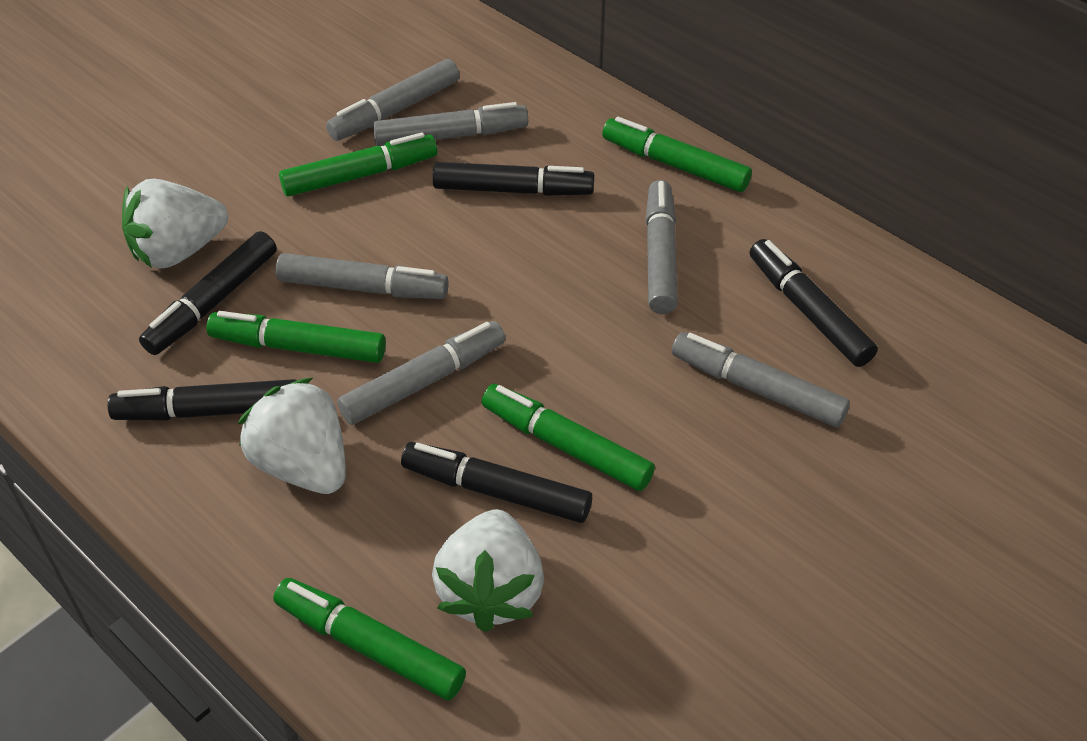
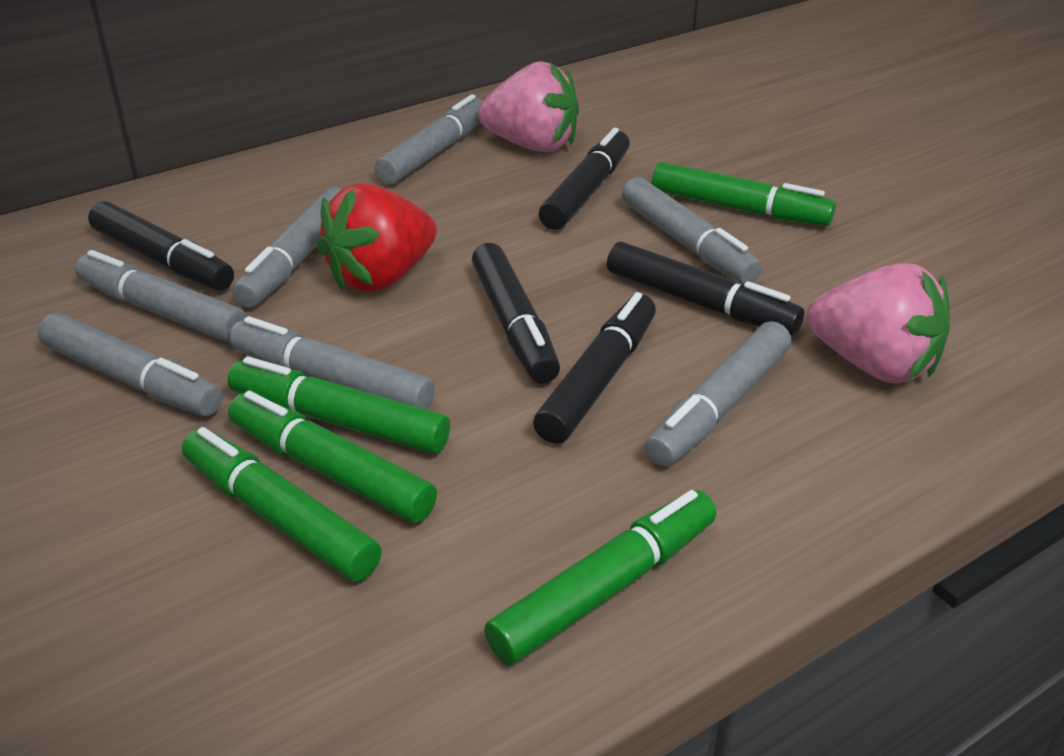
grey marker: 6 -> 7
pink strawberry: 0 -> 2
red strawberry: 0 -> 1
white strawberry: 3 -> 0

